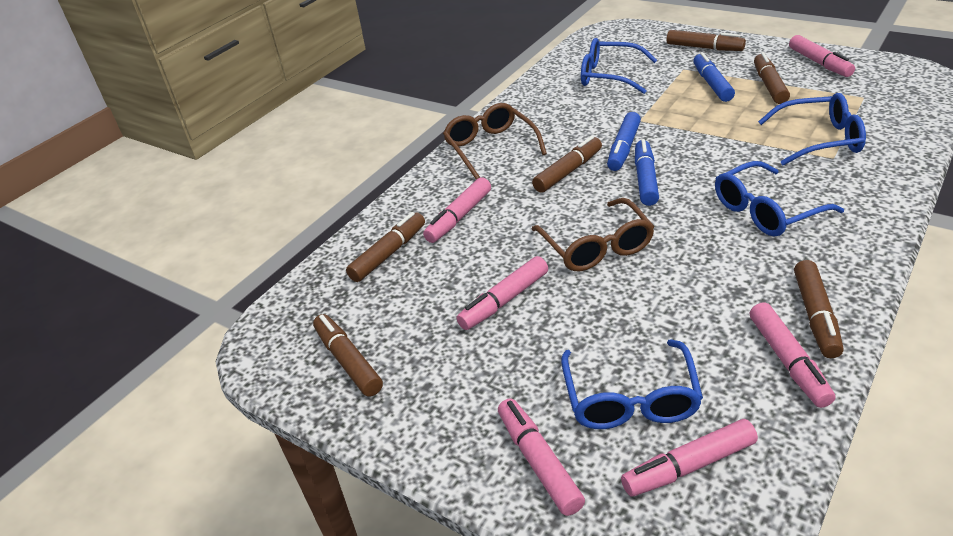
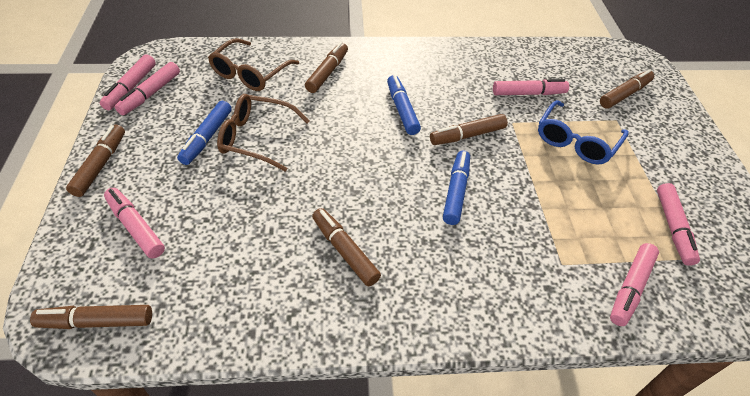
blue glasses: 4 -> 1

